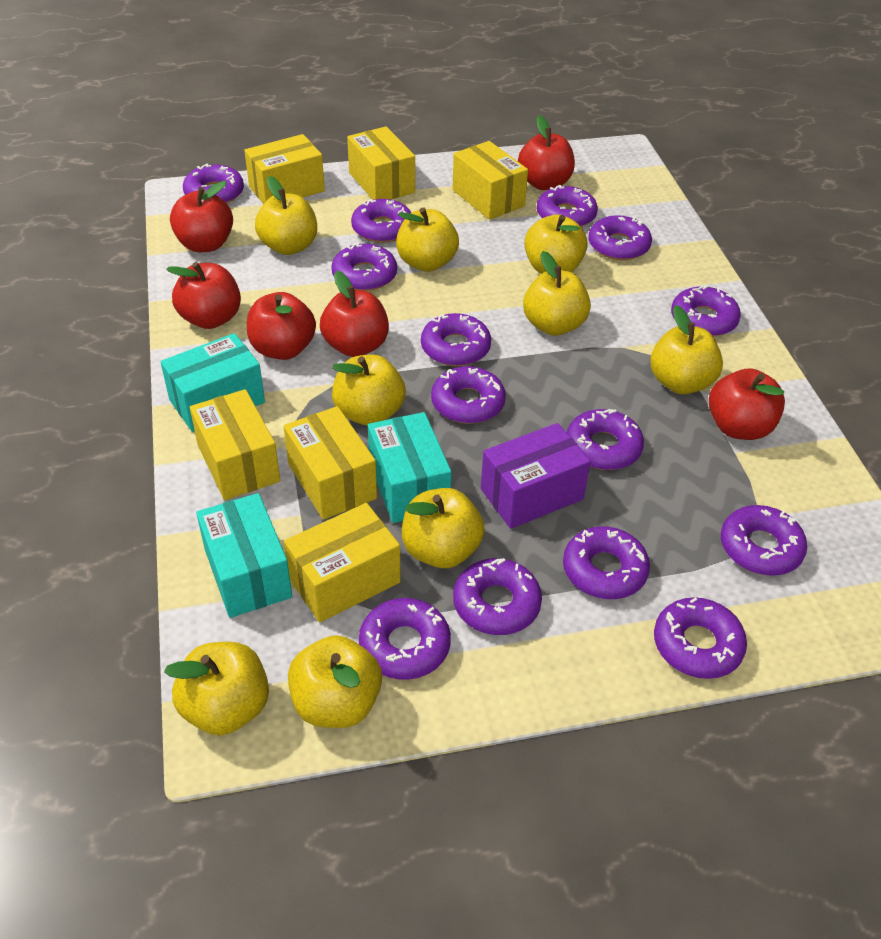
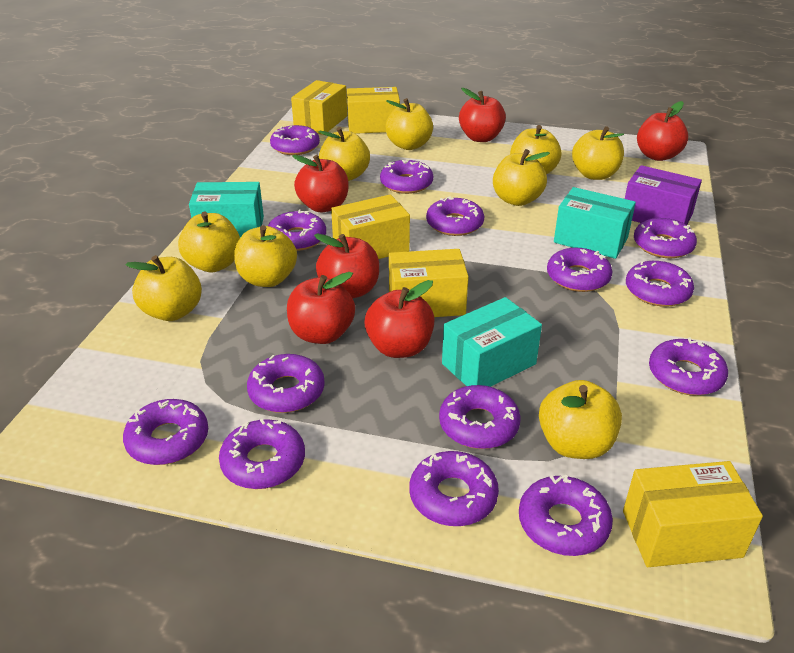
yellow box: 6 -> 5

